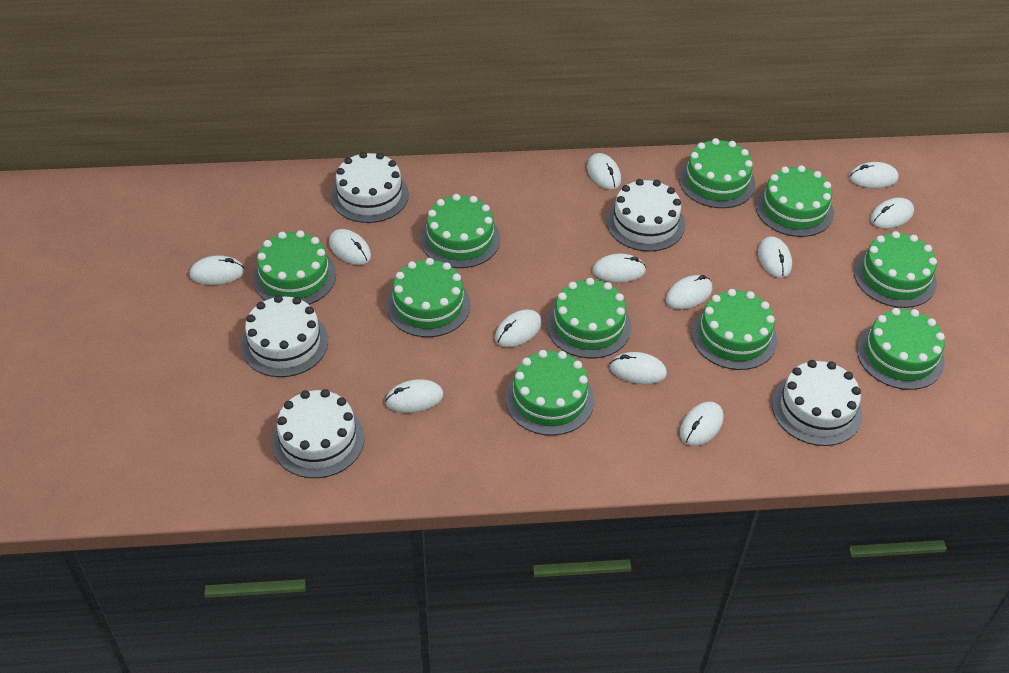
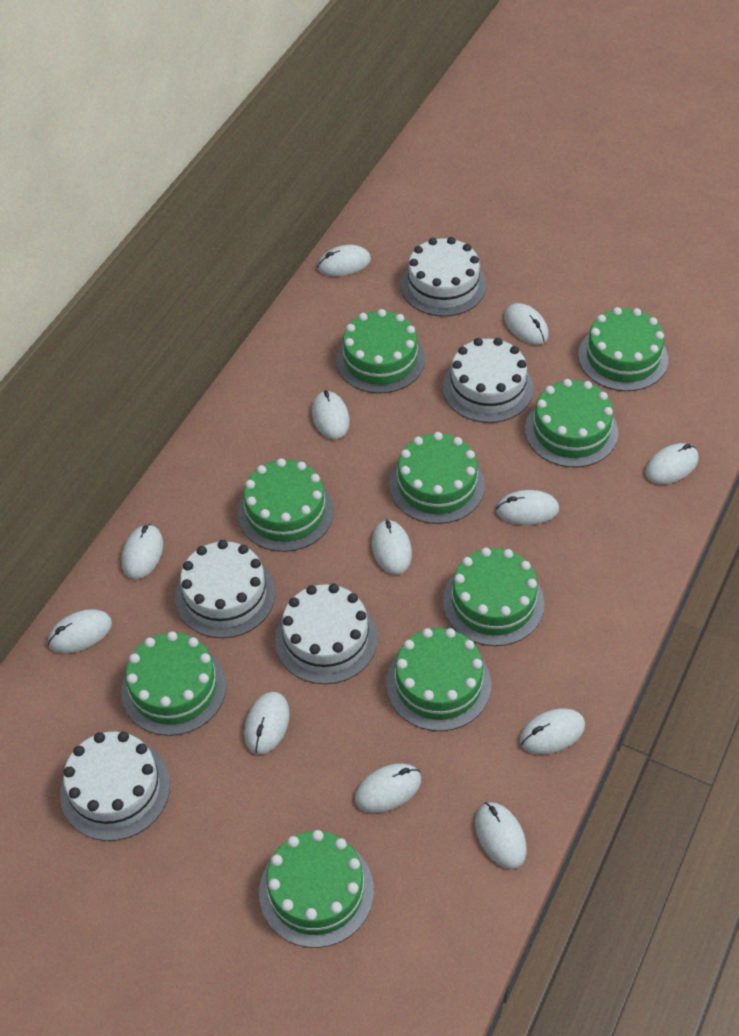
green cake: 10 -> 9

